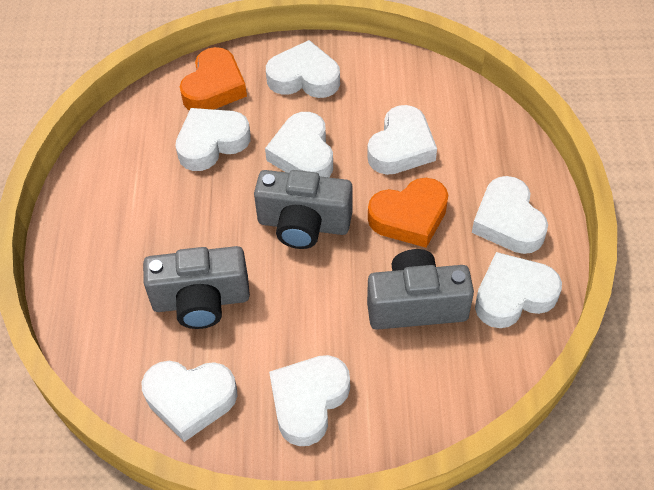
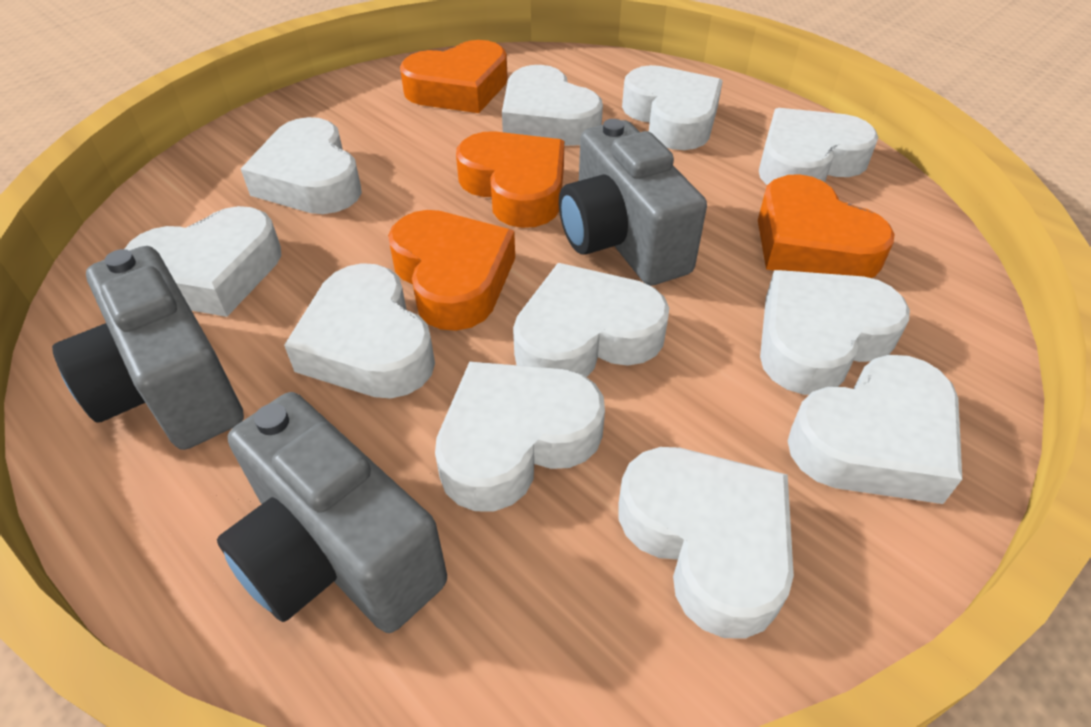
orange heart: 2 -> 4
white heart: 8 -> 11

